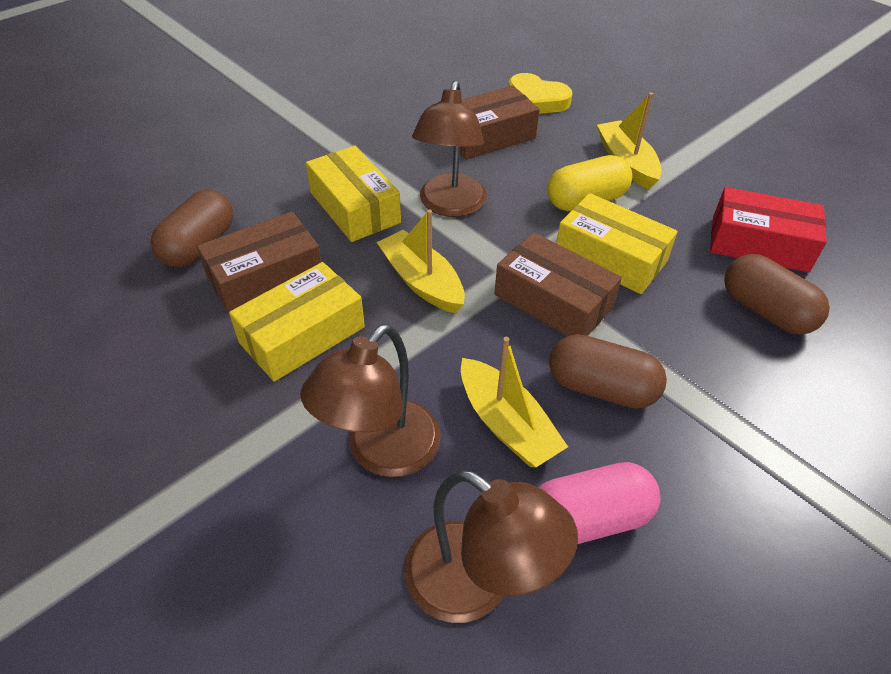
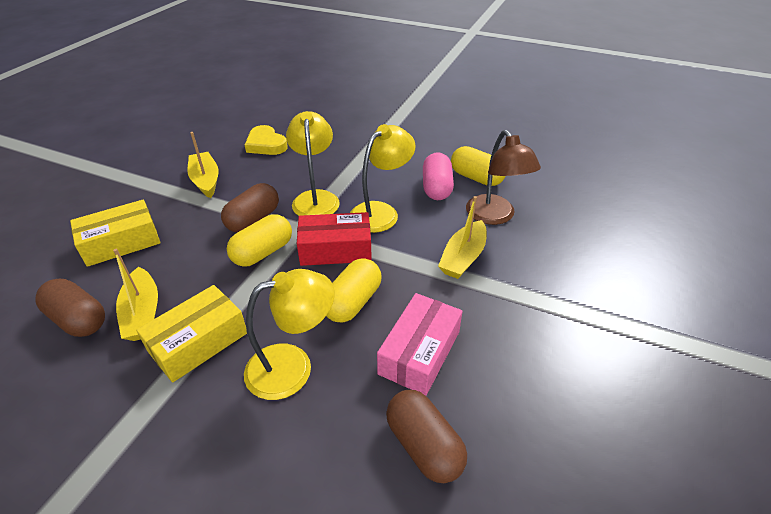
brown box: 3 -> 0
brown lamp: 3 -> 1
pink box: 0 -> 1
yellow box: 3 -> 2
yellow capsule: 1 -> 3
yellow lamp: 0 -> 3

